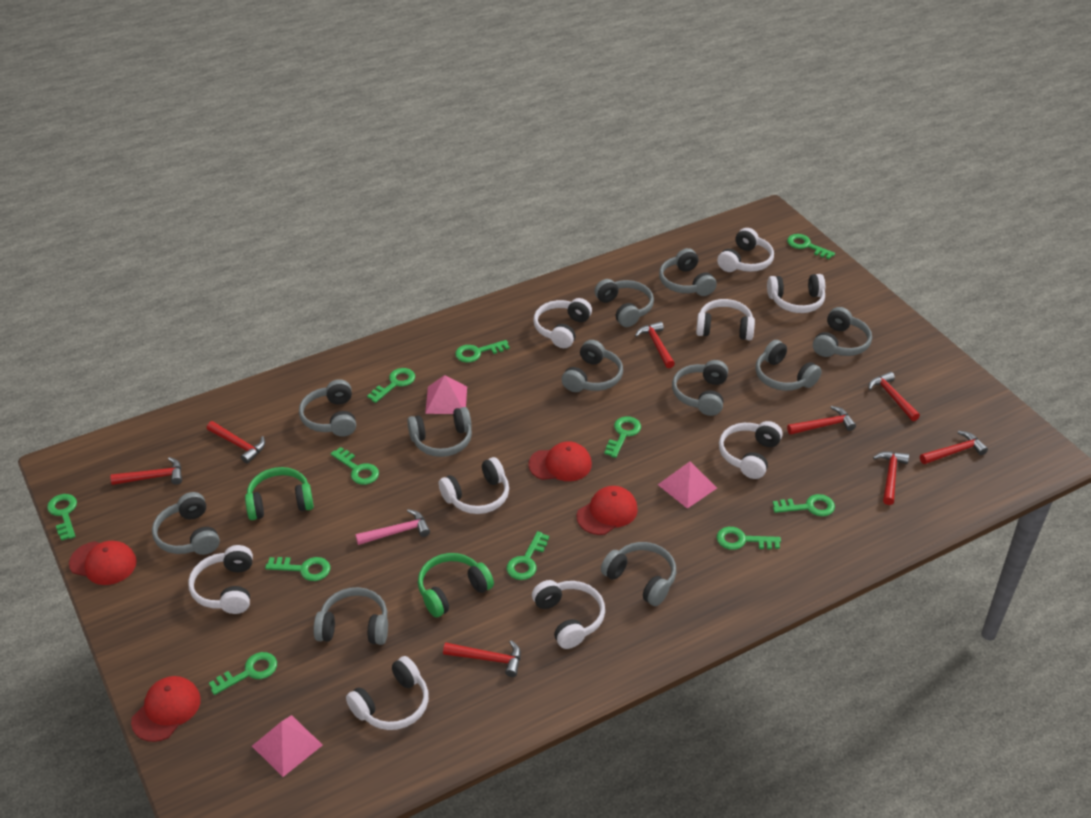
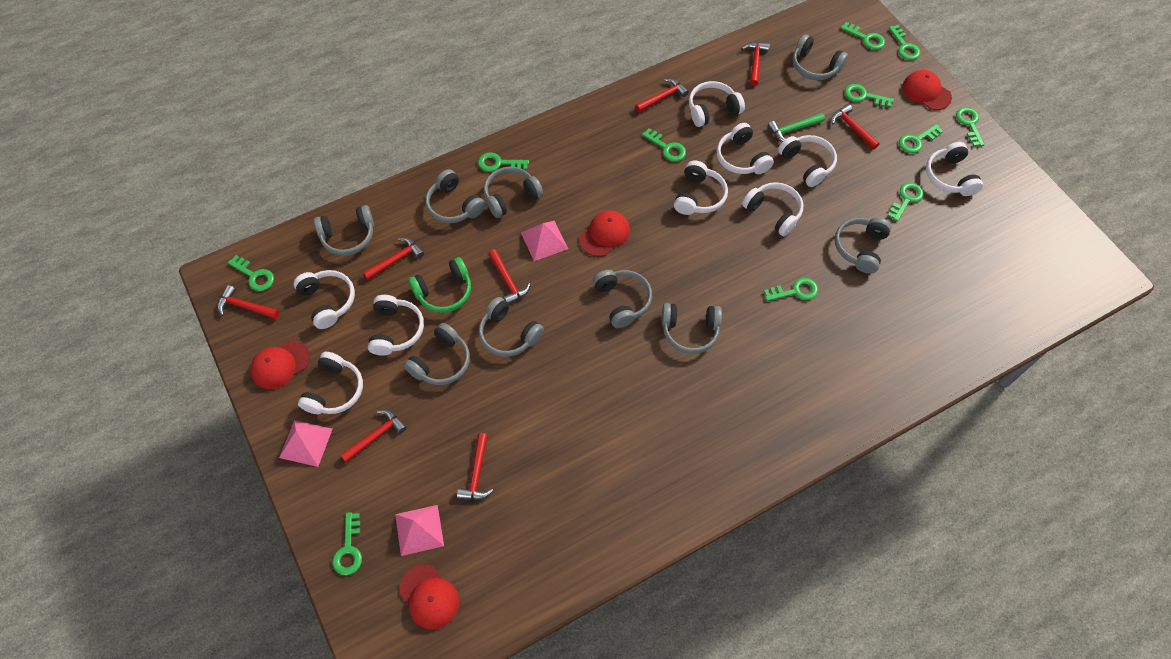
green hammer: 0 -> 1
green headphones: 2 -> 1
grey headphones: 11 -> 9
pink hammer: 1 -> 0

